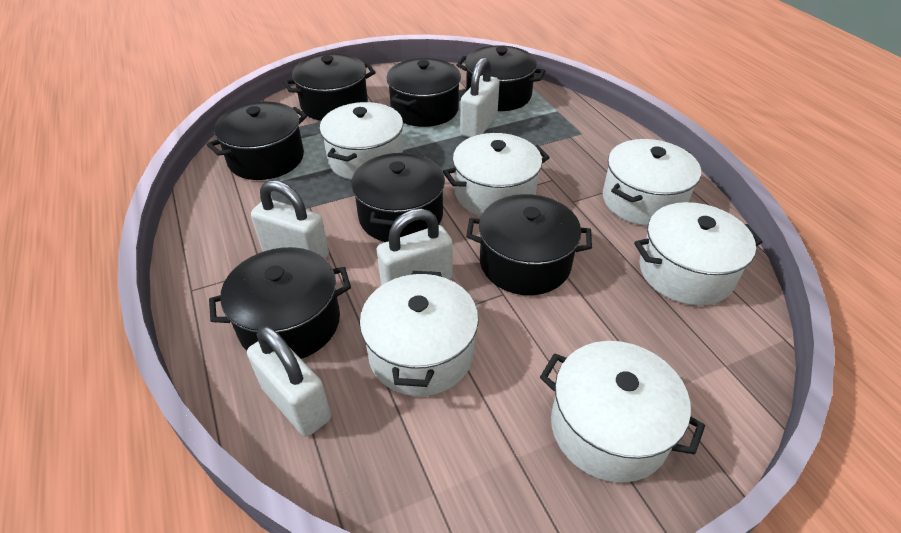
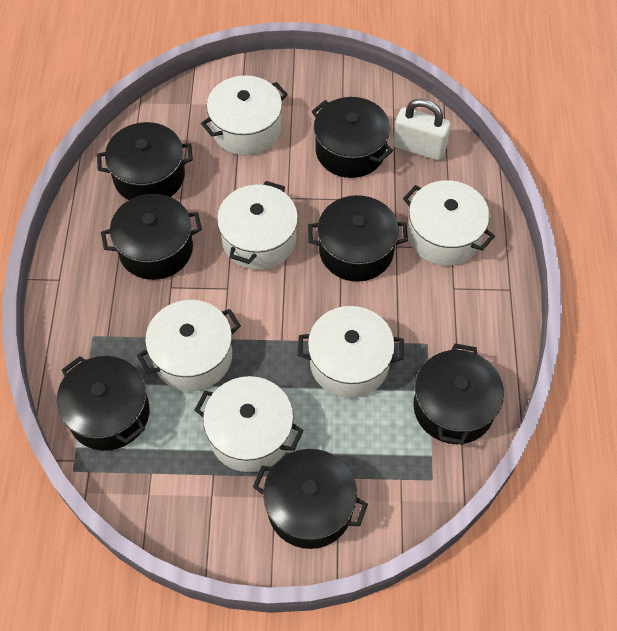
white padlock: 4 -> 1

